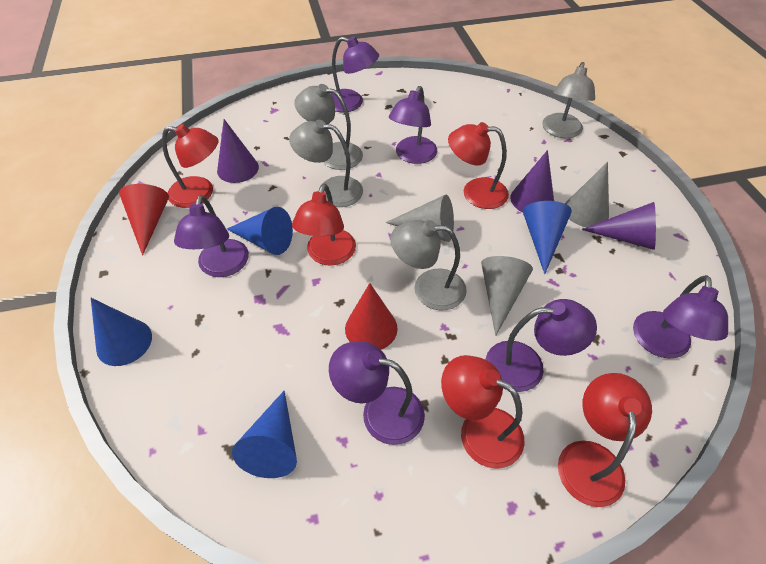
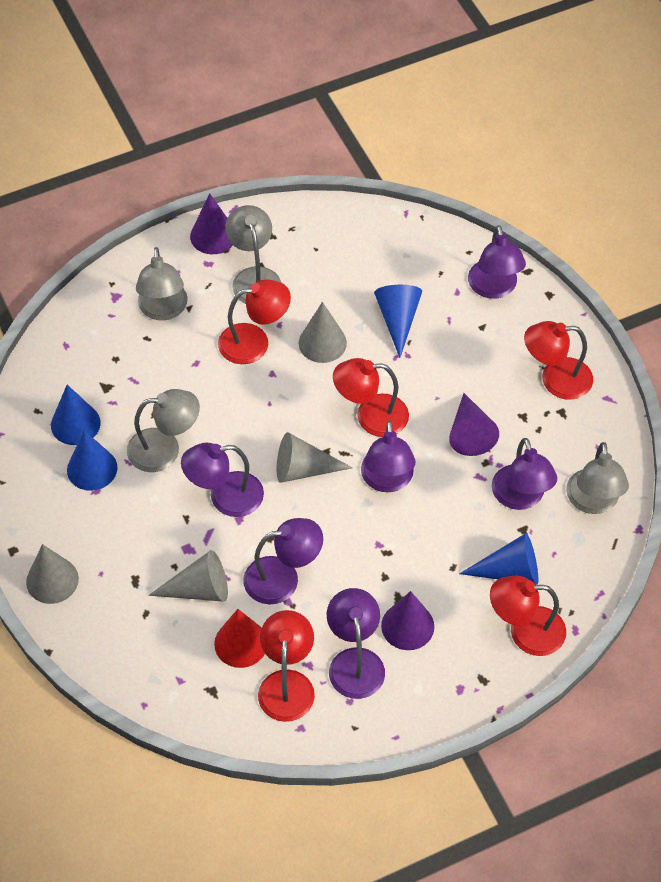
grey cone: 3 -> 4
red cone: 2 -> 1

